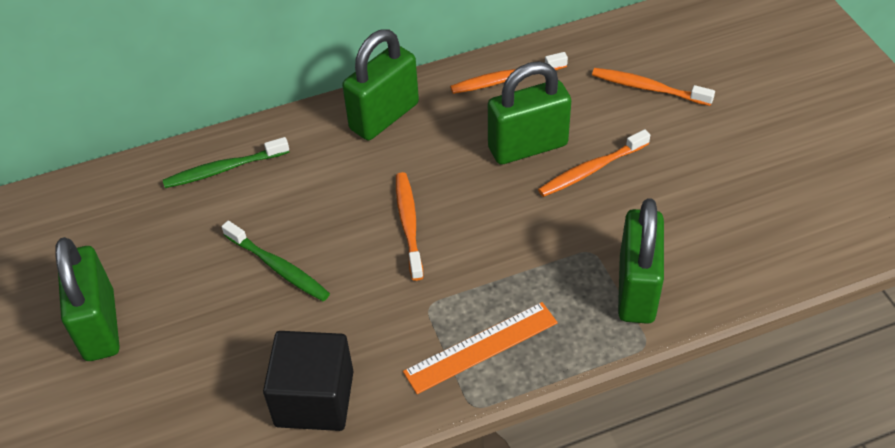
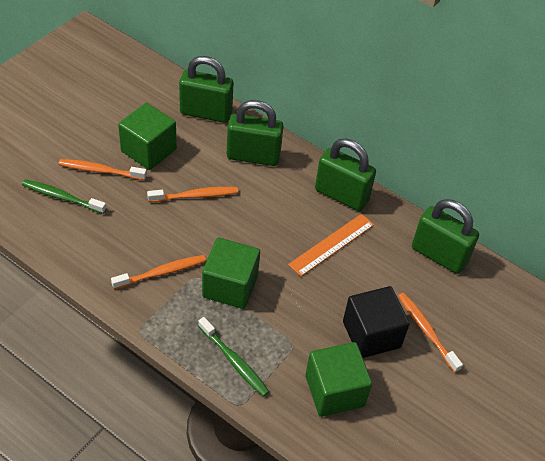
green cube: 0 -> 3

